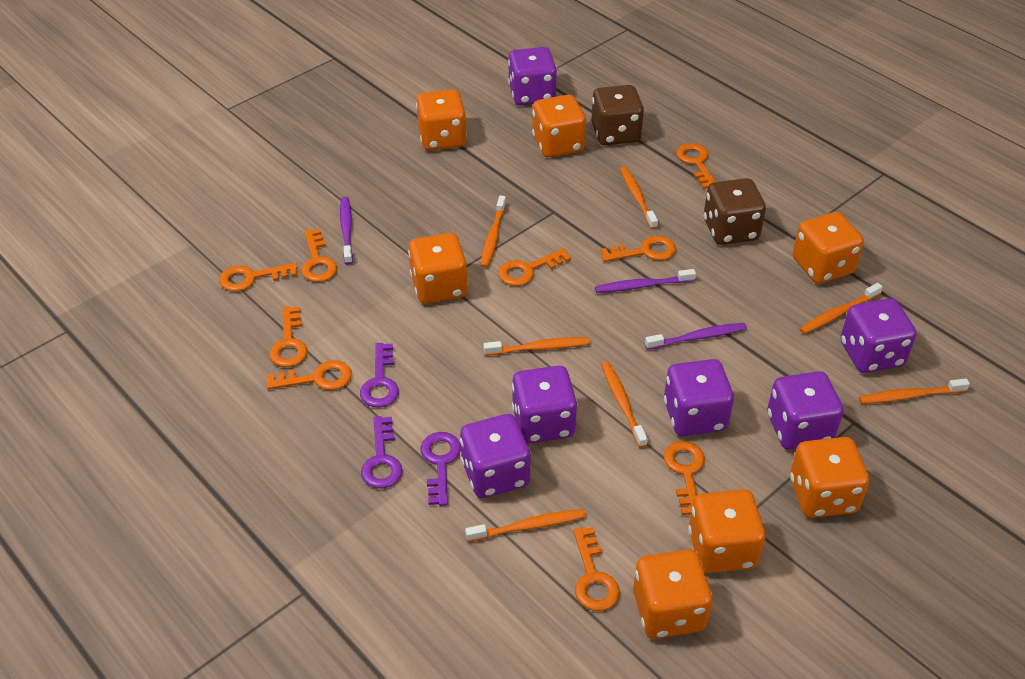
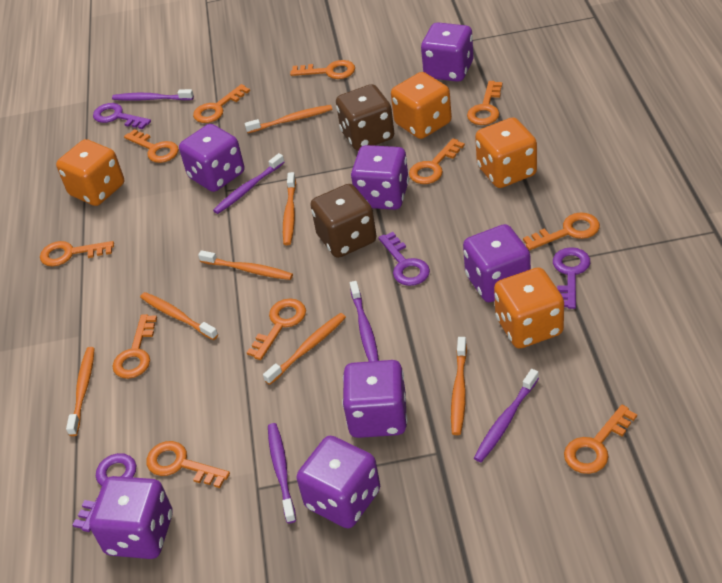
orange dice: 7 -> 4
orange key: 9 -> 11
purple dice: 6 -> 7
purple key: 3 -> 4
purple toothbrush: 3 -> 5

